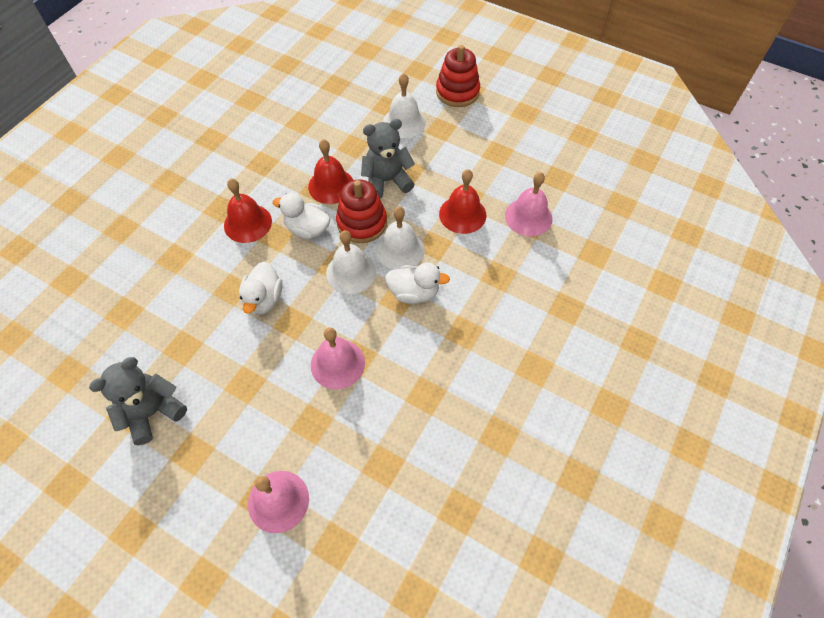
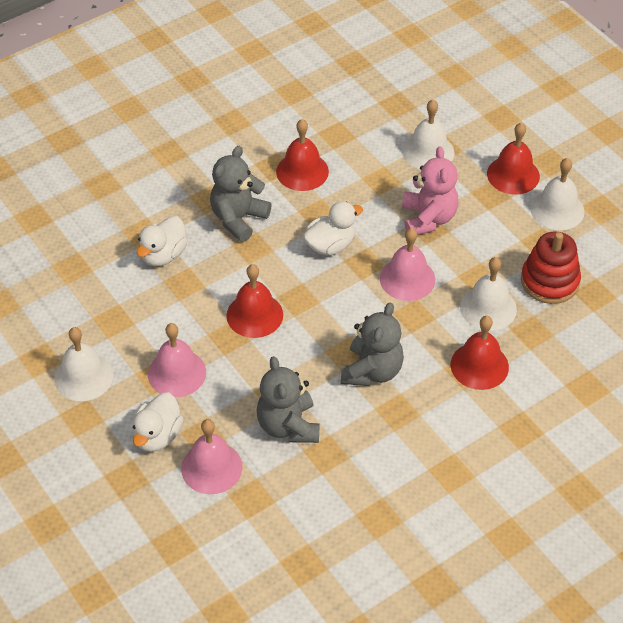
grey teddy bear: 2 -> 3
pink teddy bear: 0 -> 1
red bell: 3 -> 4
red stacking toy: 2 -> 1
white bell: 3 -> 4

